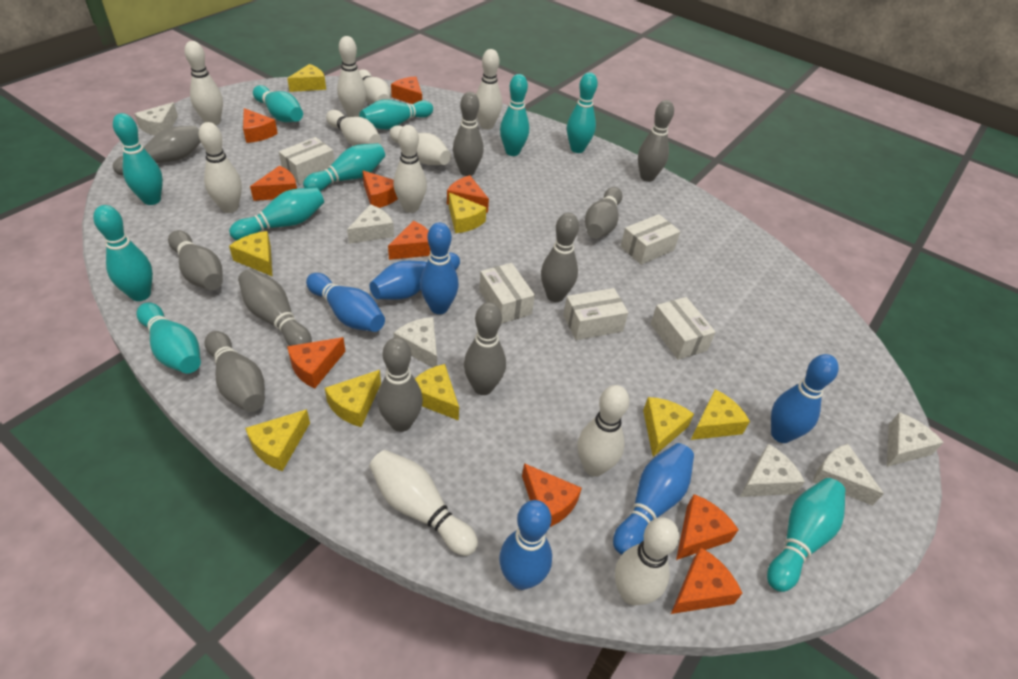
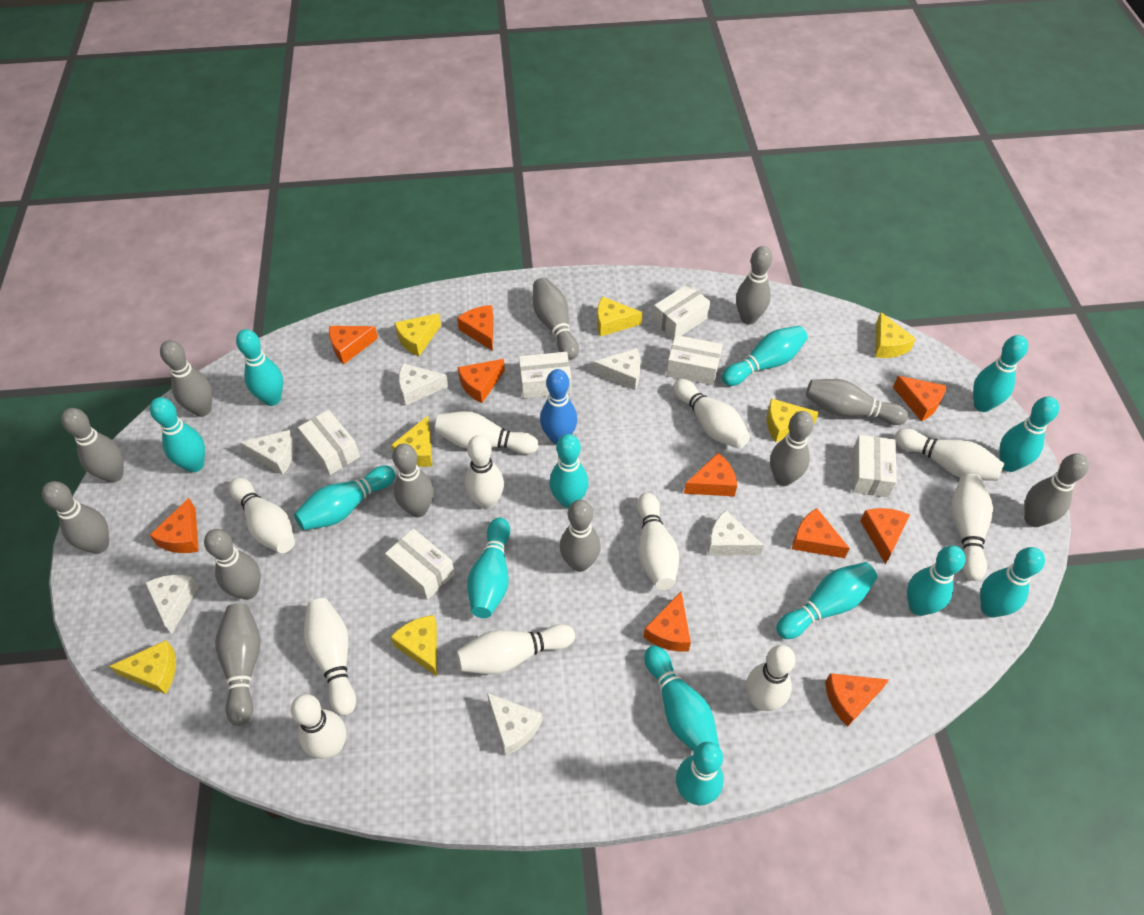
blue bowling pin: 6 -> 1
grey bowling pin: 10 -> 12
turquoise bowling pin: 10 -> 13
white box: 5 -> 6
yellow cheese: 8 -> 7

